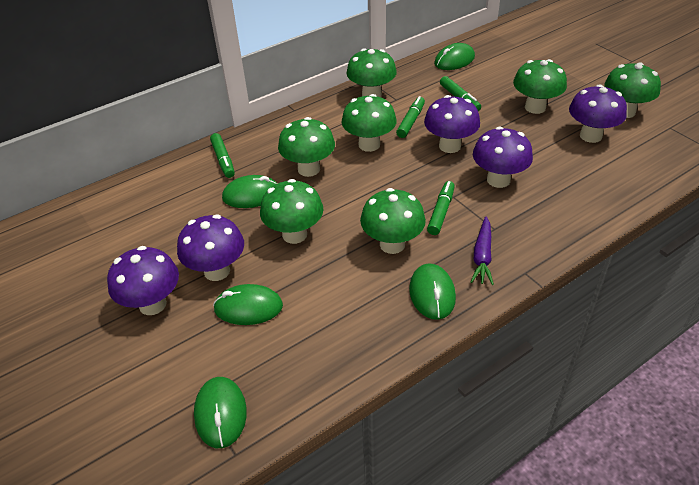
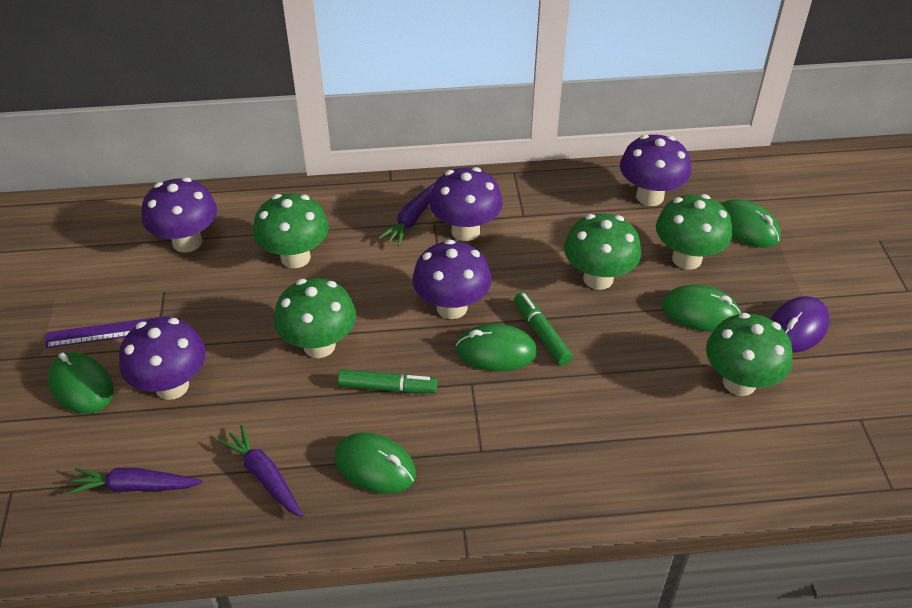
green marker: 4 -> 2
green mushroom: 7 -> 5
purple carrot: 1 -> 3
purple mouse: 0 -> 1
purple ruler: 0 -> 1

